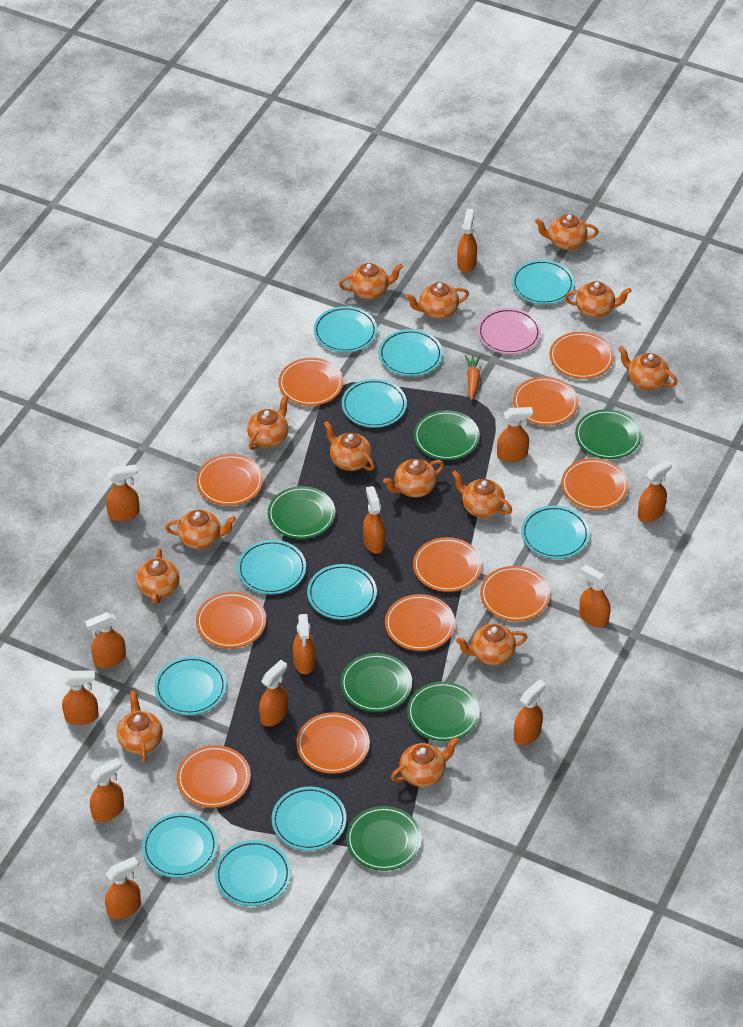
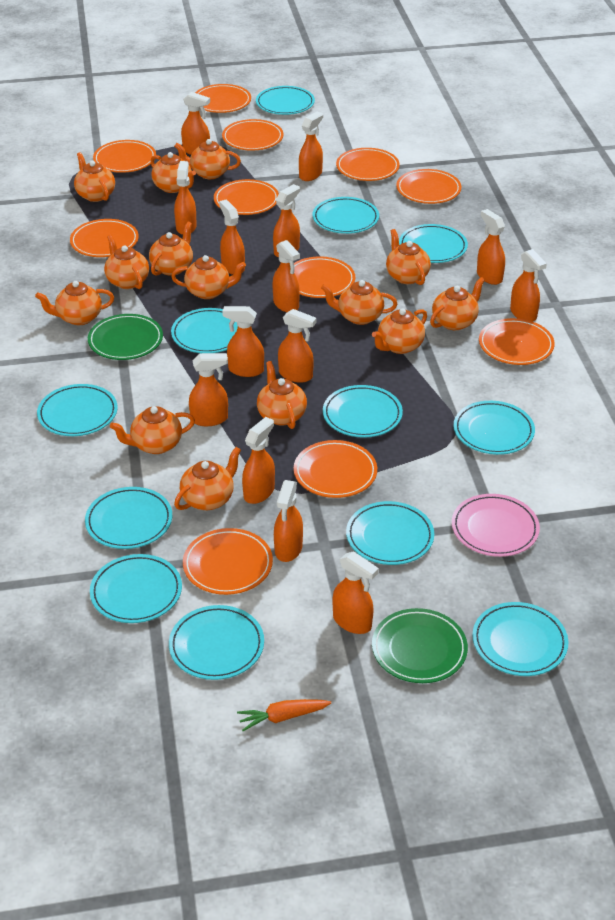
green plate: 6 -> 2
orange spray bottle: 13 -> 14
turquoise plate: 11 -> 12

